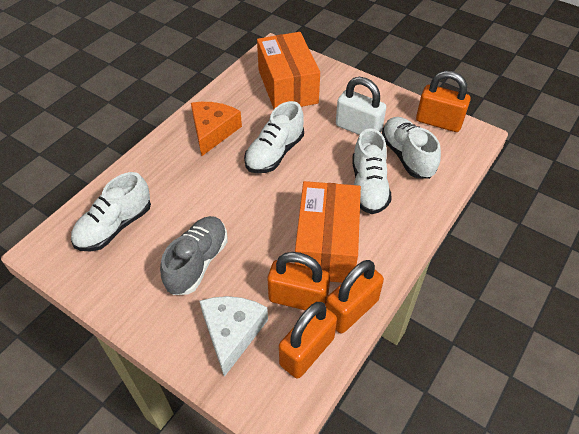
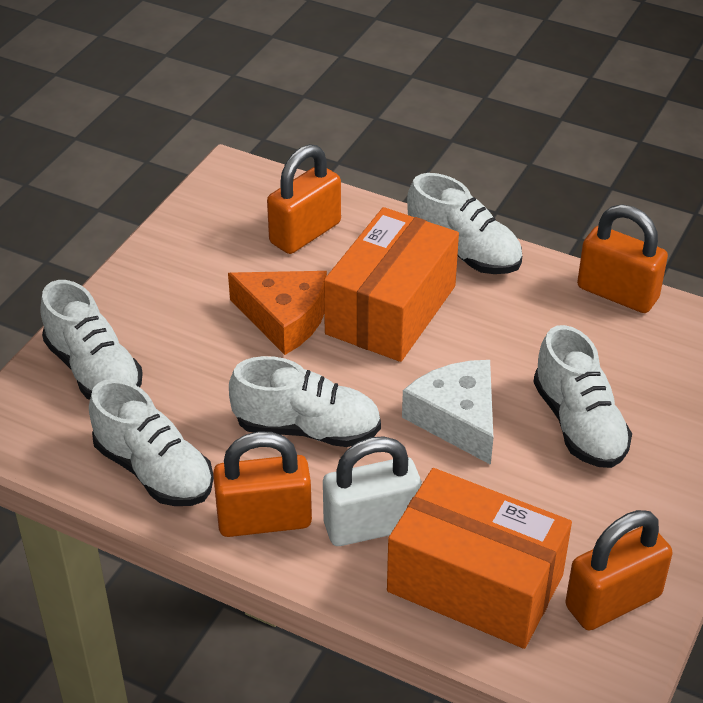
grey shoe: 1 -> 0
white shoe: 4 -> 5

